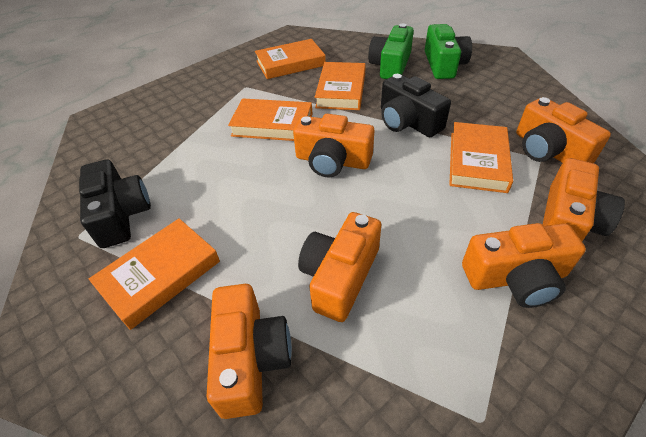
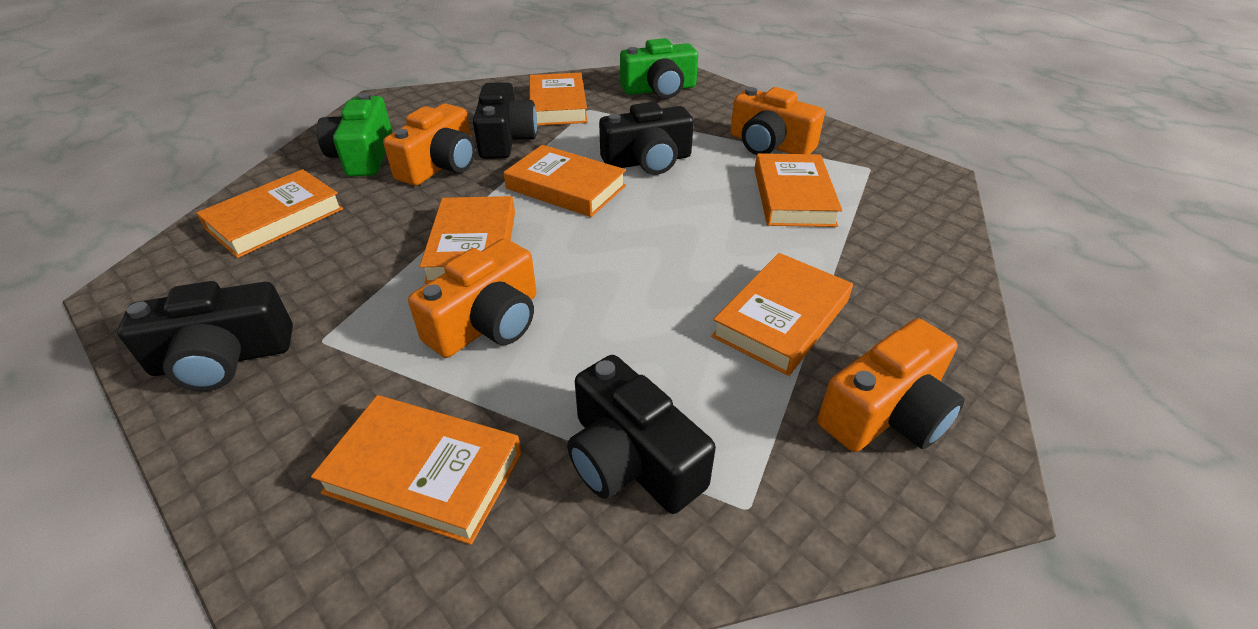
black camera: 2 -> 4
orange book: 5 -> 7
orange camera: 6 -> 4

